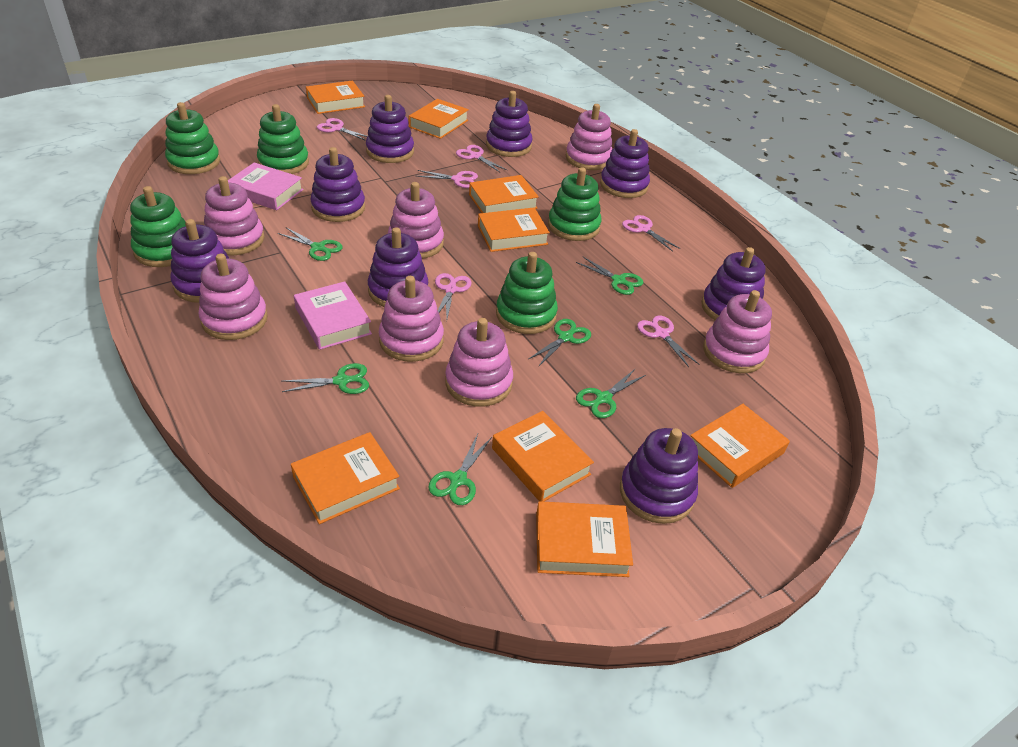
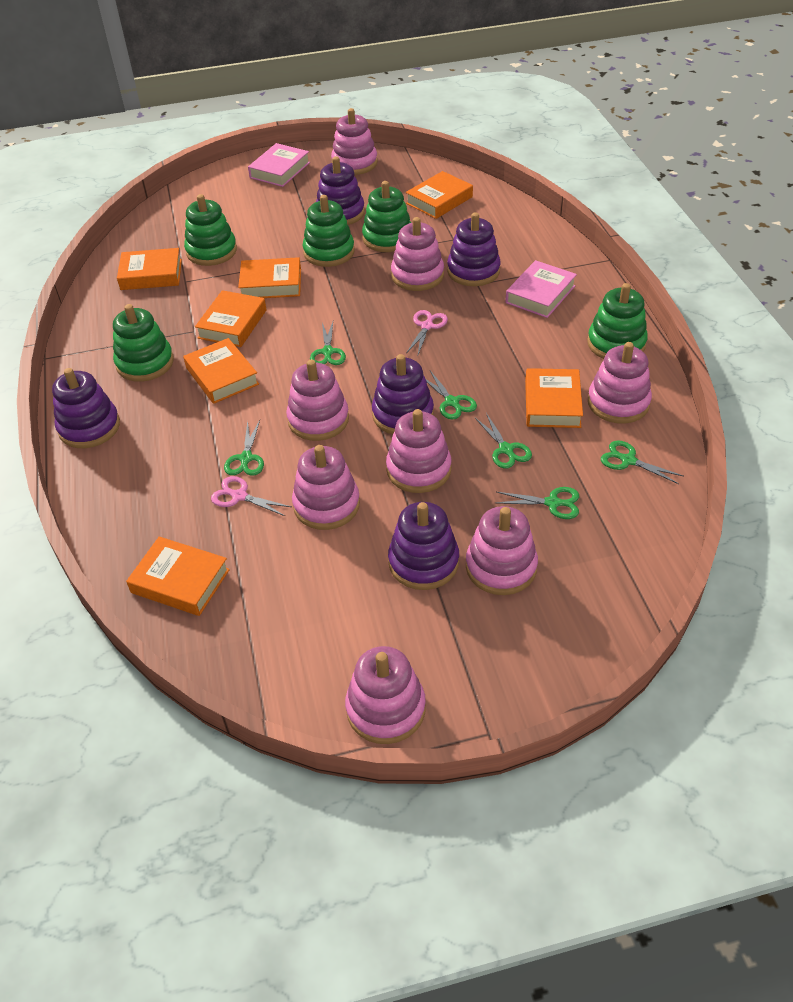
orange book: 8 -> 7
pink scissors: 6 -> 2
pink stacking toy: 7 -> 8
purple stacking toy: 8 -> 5

